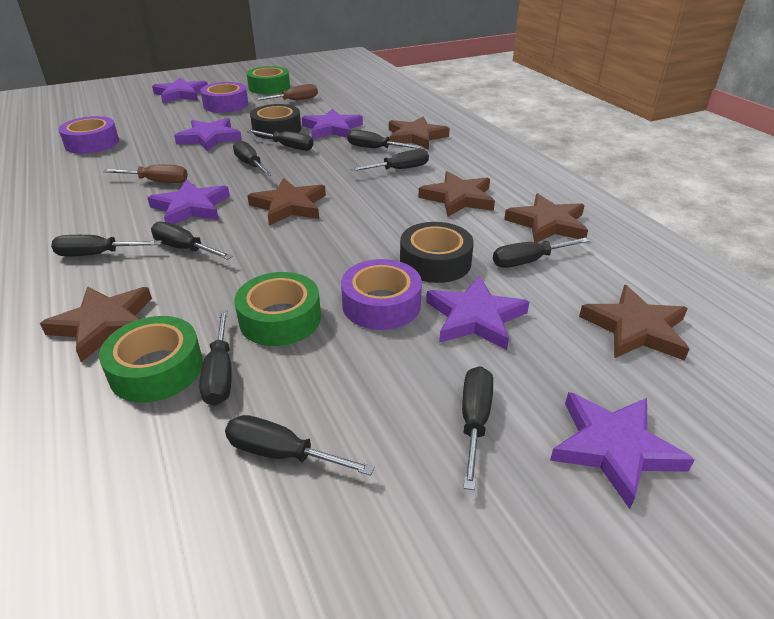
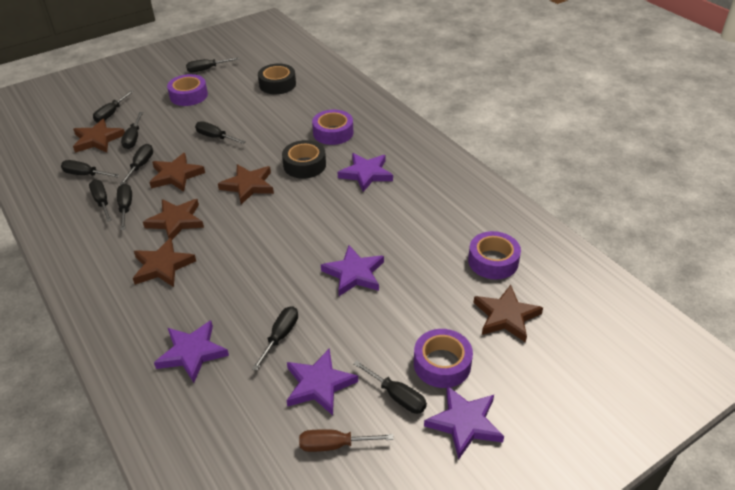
brown screwdriver: 2 -> 1
green tape: 3 -> 0
purple star: 6 -> 5
purple tape: 3 -> 4

